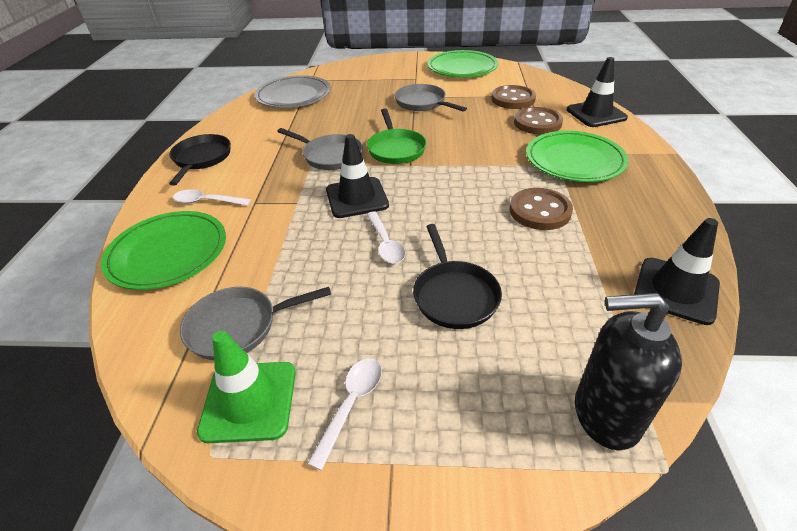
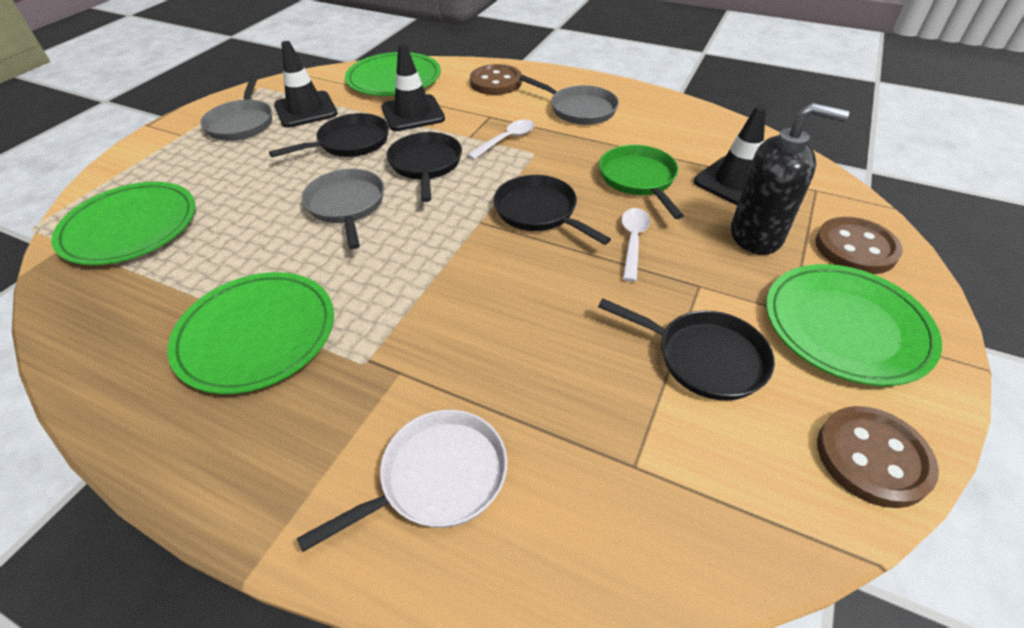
black pan: 2 -> 4
green plate: 3 -> 4
green traffic cone: 1 -> 0
grey plate: 1 -> 0
white pan: 0 -> 1
white spoon: 3 -> 2

